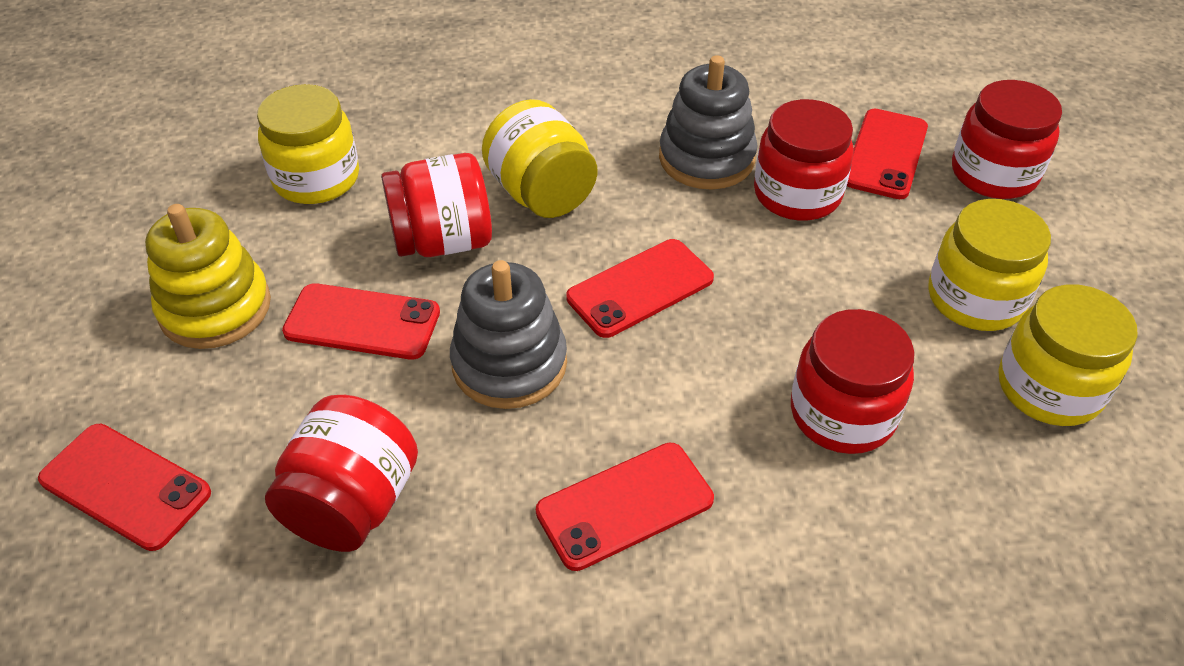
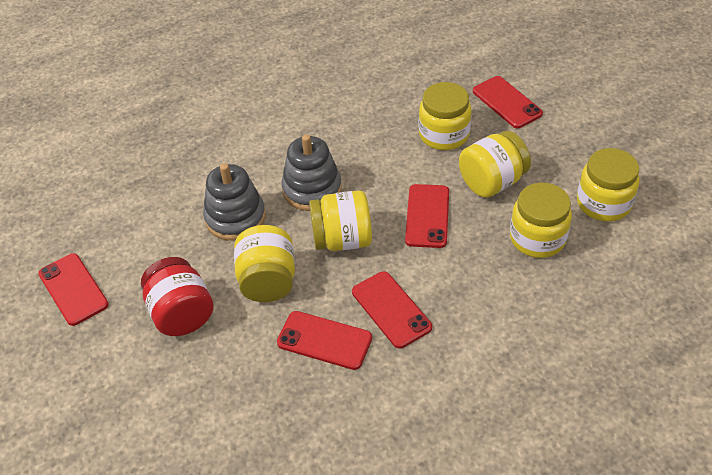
red jar: 5 -> 1
yellow jar: 4 -> 6
yellow stacking toy: 1 -> 0

